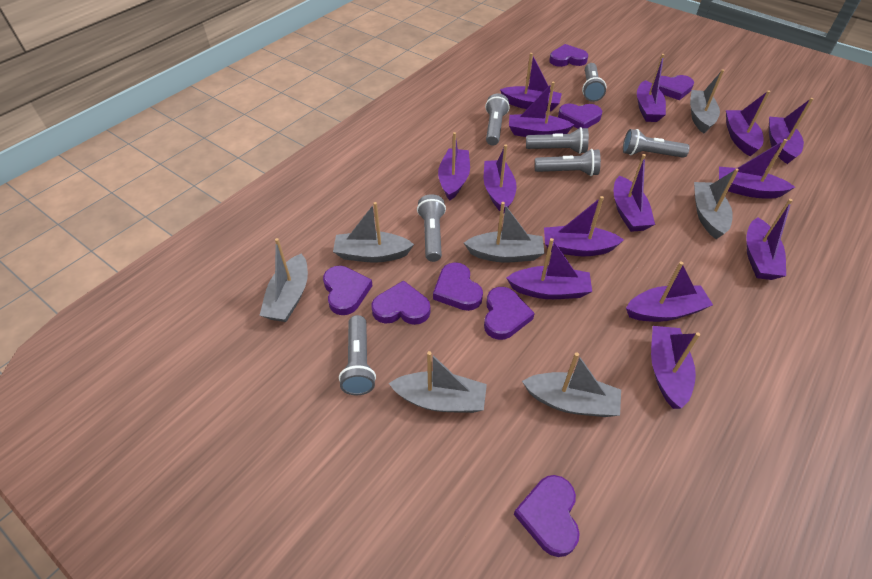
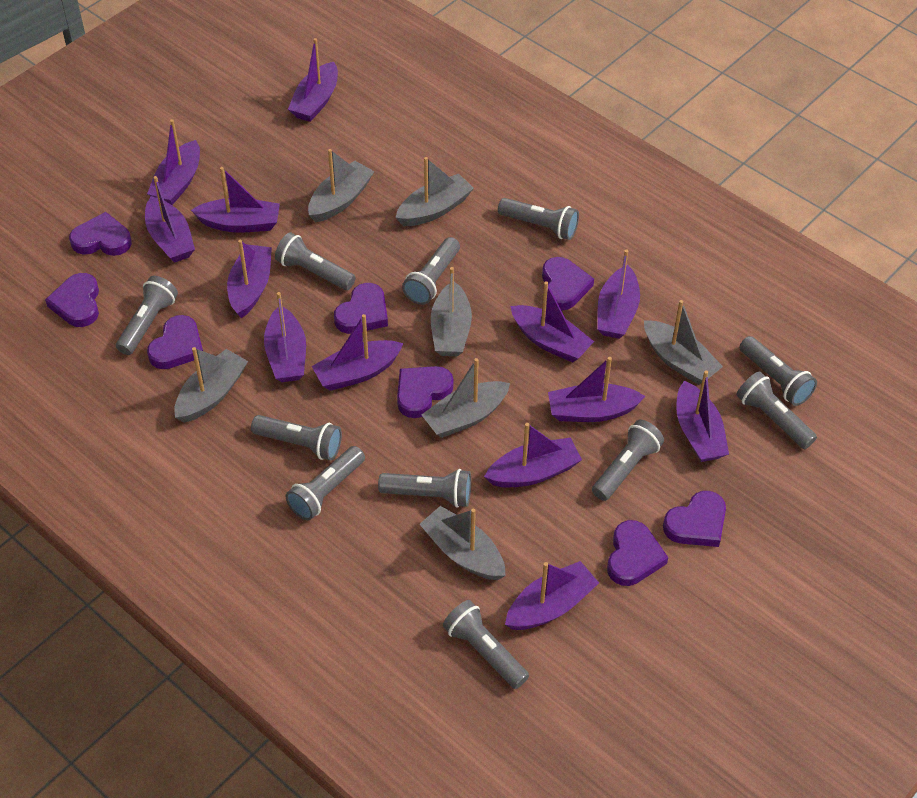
grey flashlight: 7 -> 11
purple boat: 14 -> 13

